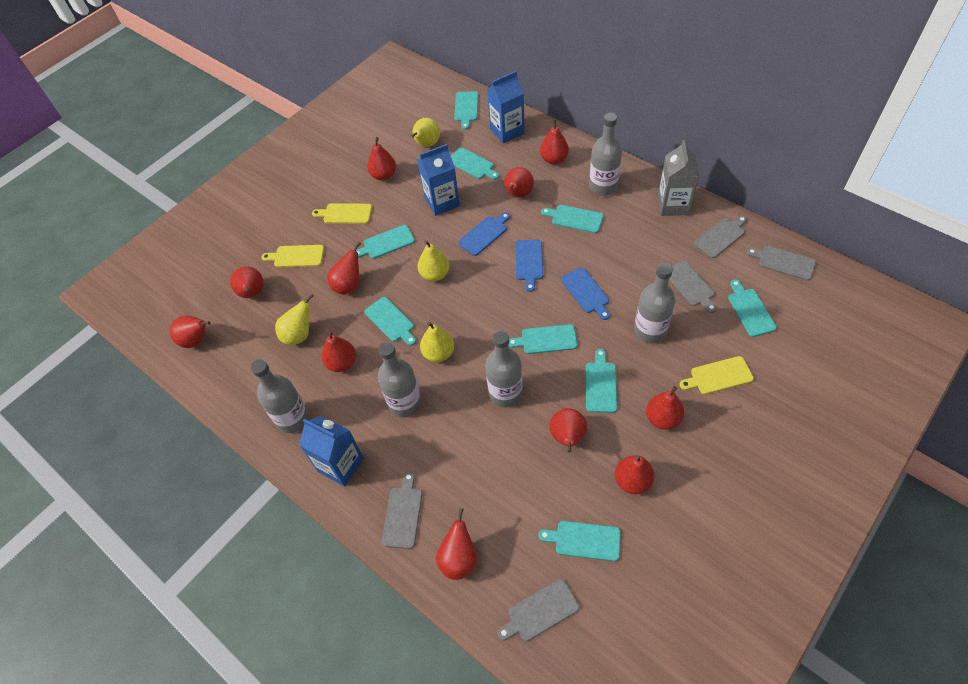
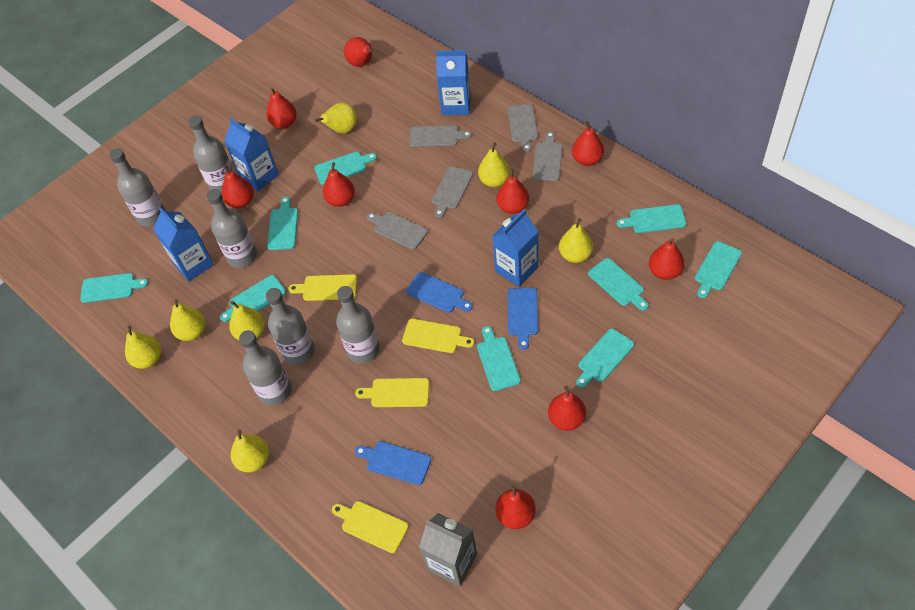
blue carton: 3 -> 4
grey bottle: 5 -> 6
red pear: 11 -> 9
yellow cutting board: 3 -> 4
yellow pear: 4 -> 7

